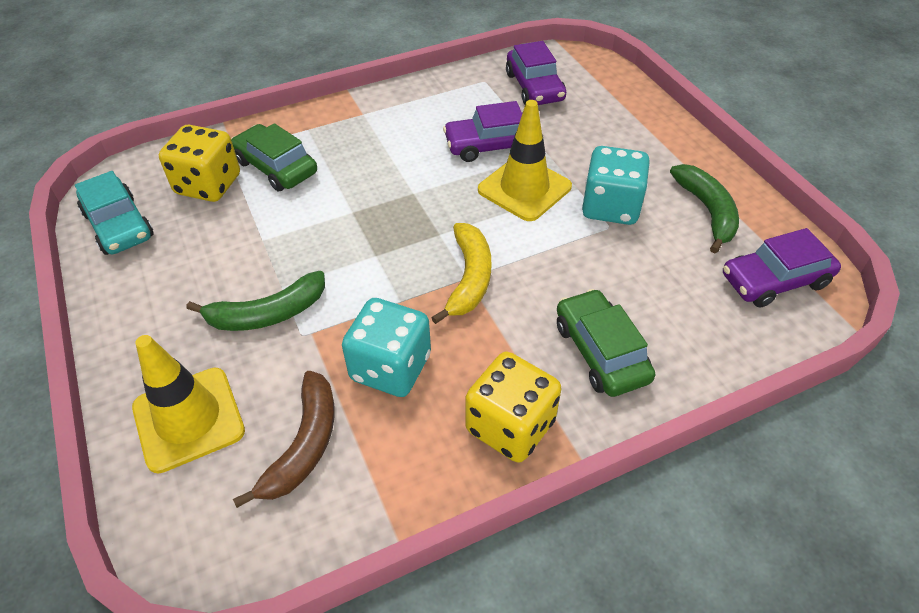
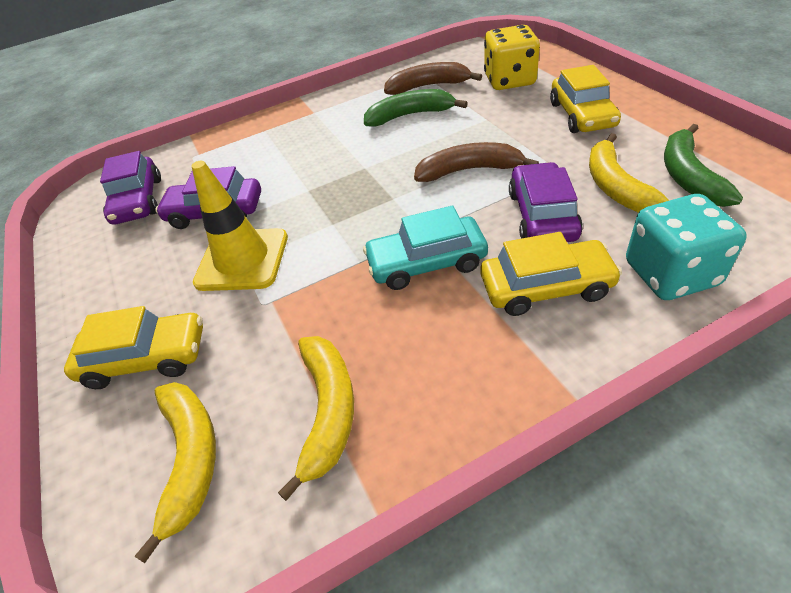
brown banana: 1 -> 2
green car: 2 -> 0
turquoise dice: 2 -> 1
yellow banana: 1 -> 3
yellow car: 0 -> 3
yellow dice: 2 -> 1
yellow traffic cone: 2 -> 1

